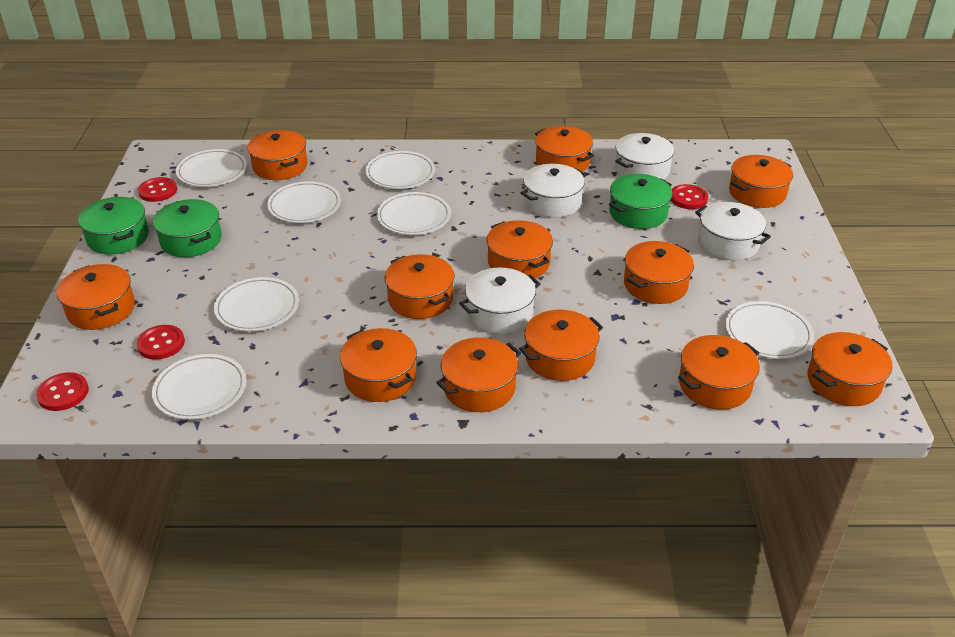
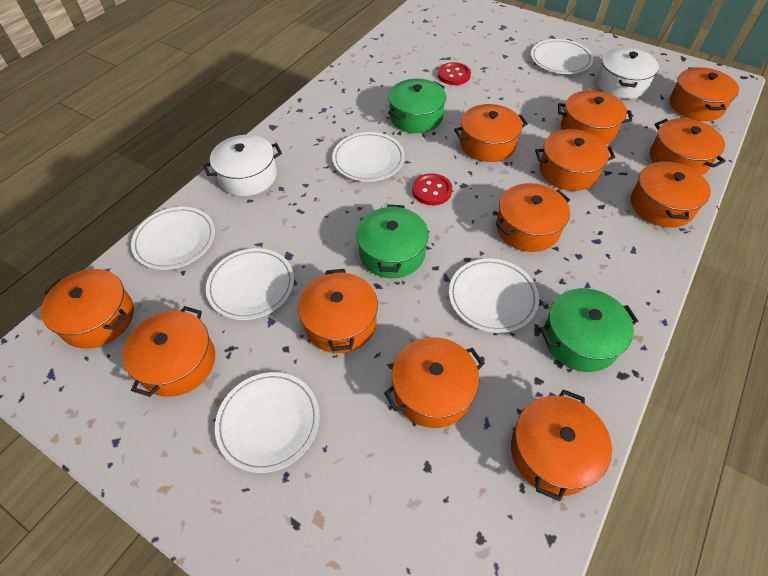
red button: 4 -> 2
white plate: 7 -> 6
white pot: 4 -> 2

